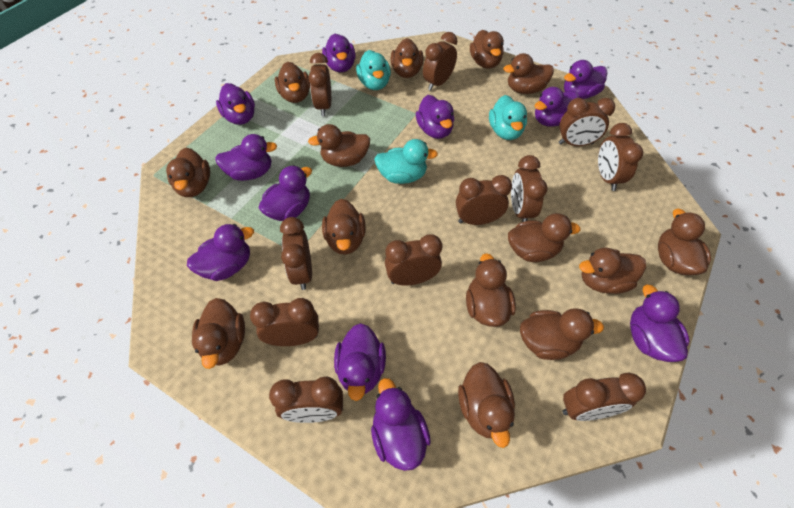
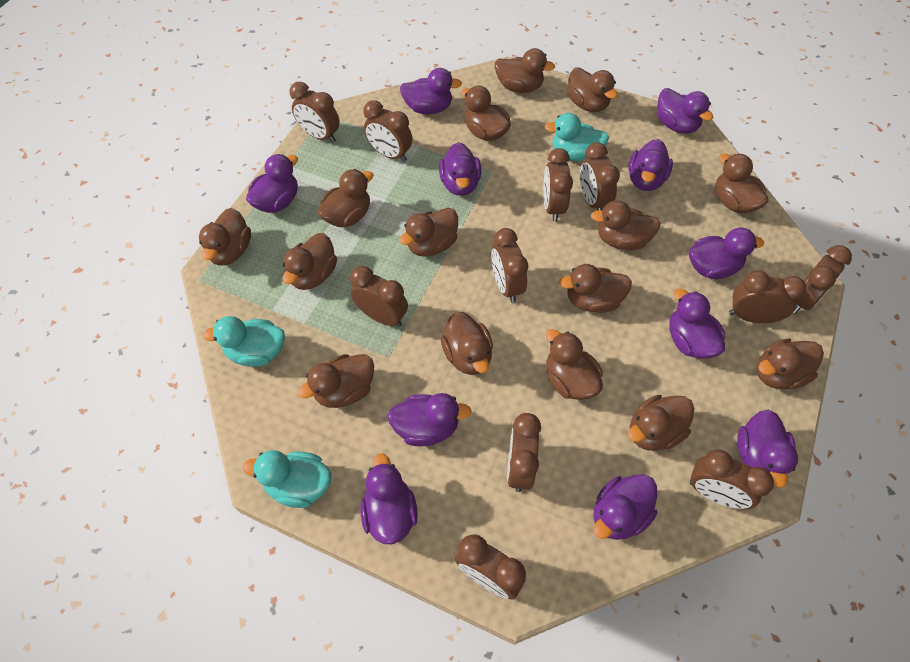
brown duck: 14 -> 15

